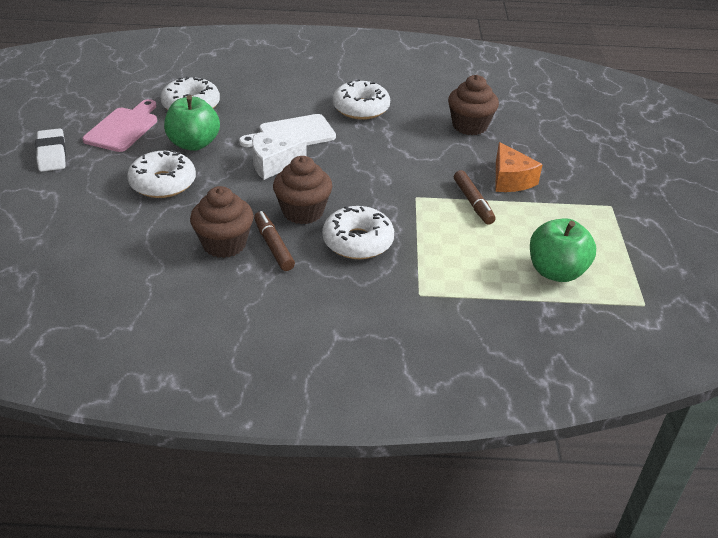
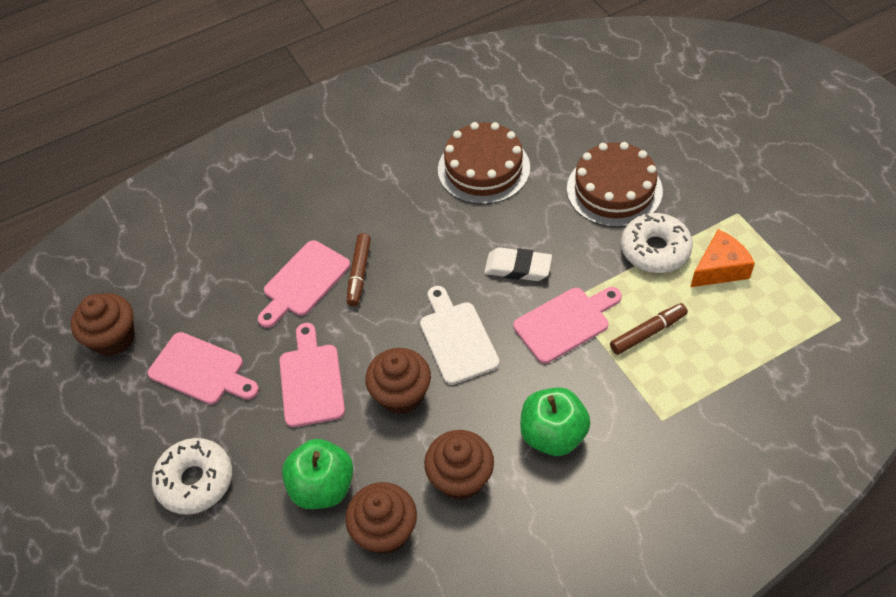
brown cake: 0 -> 2
brown cupcake: 3 -> 4
pink cutting board: 1 -> 4
white cheese: 1 -> 0
white donut: 4 -> 2

